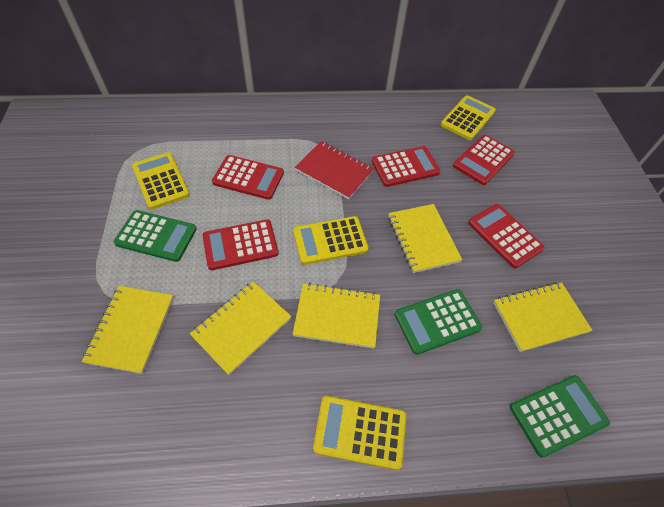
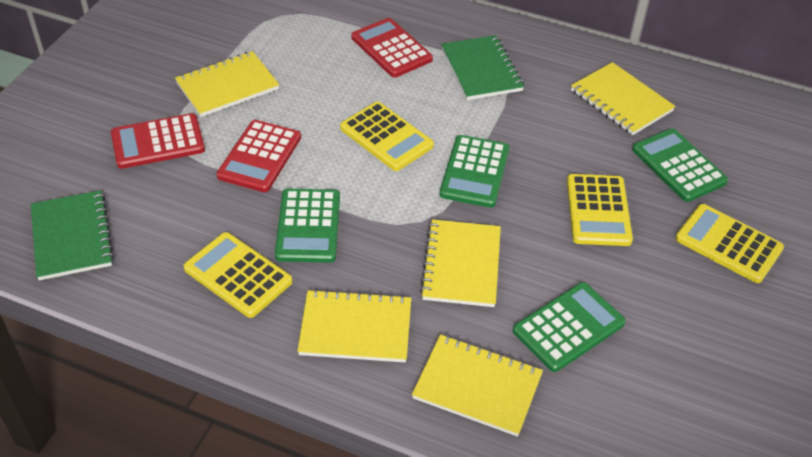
green calculator: 3 -> 4
green notebook: 0 -> 2
red calculator: 5 -> 3
red notebook: 1 -> 0

